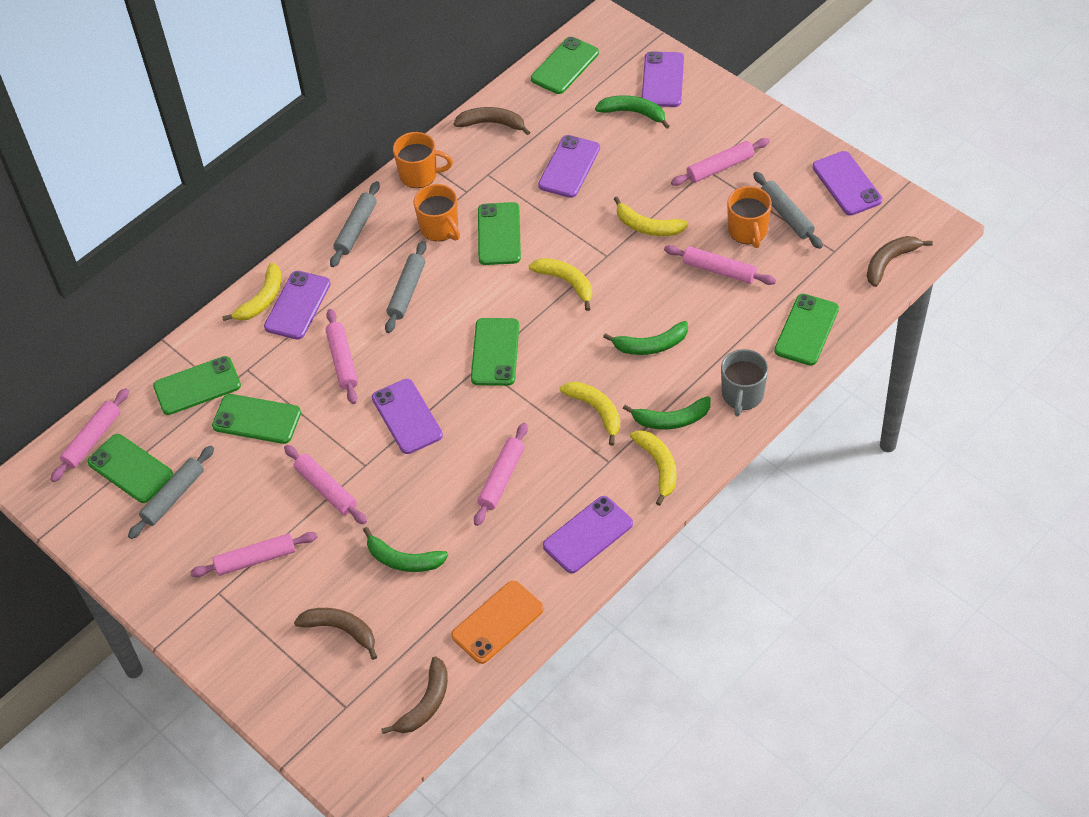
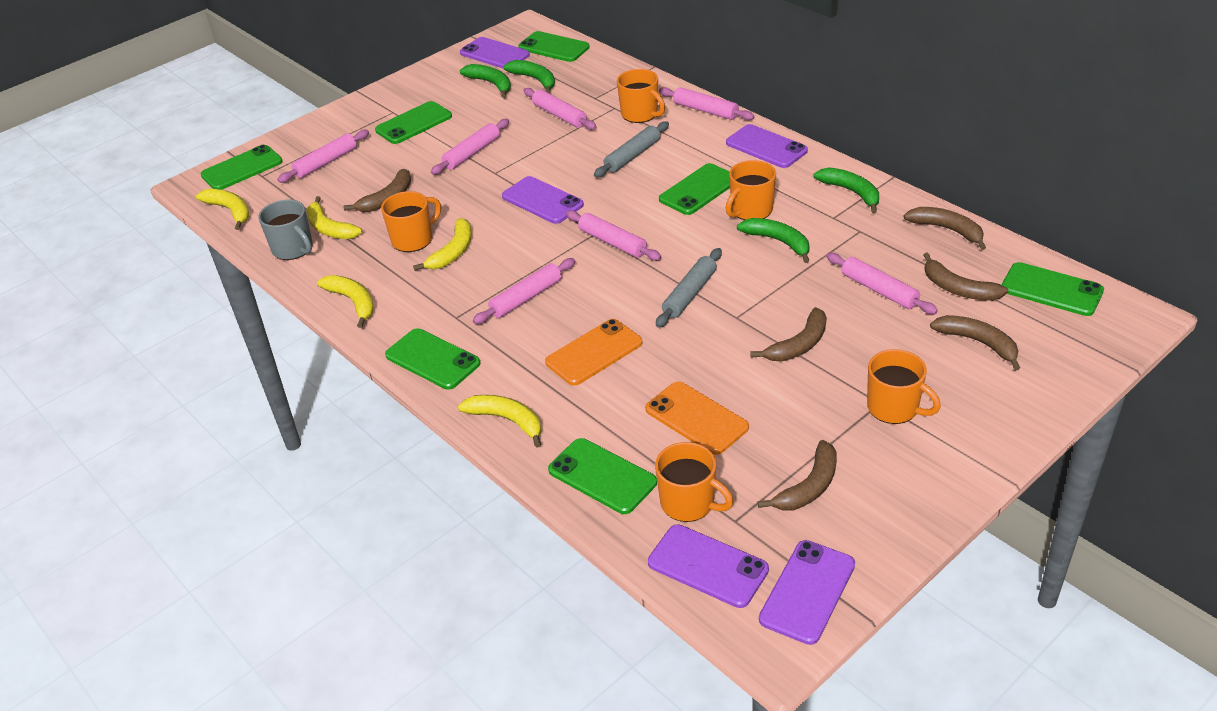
brown banana: 4 -> 6
grey rolling pin: 4 -> 2
orange mug: 3 -> 5
orange phone: 1 -> 2
purple phone: 6 -> 5

